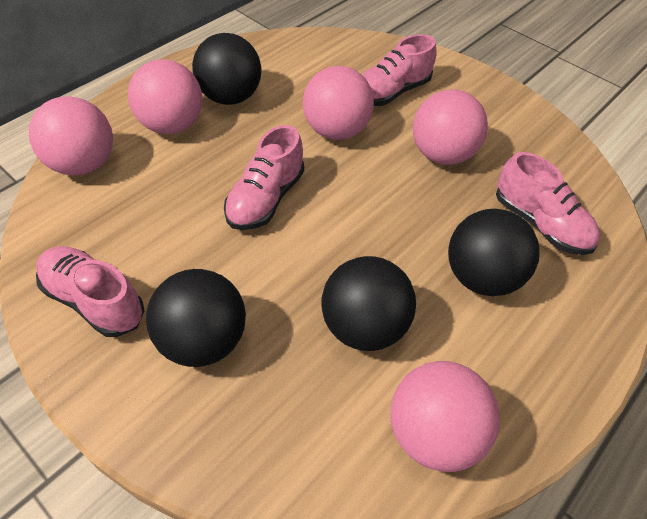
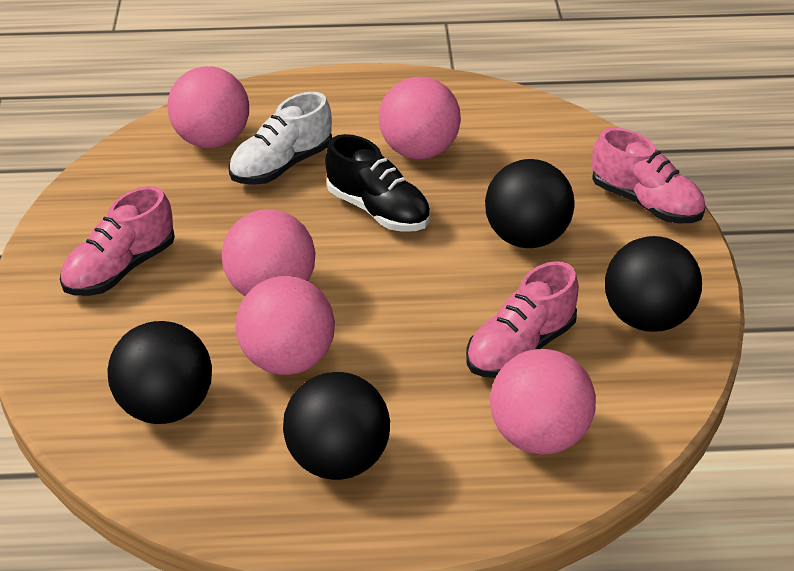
black shoe: 0 -> 1
pink shoe: 4 -> 3
white shoe: 0 -> 1

